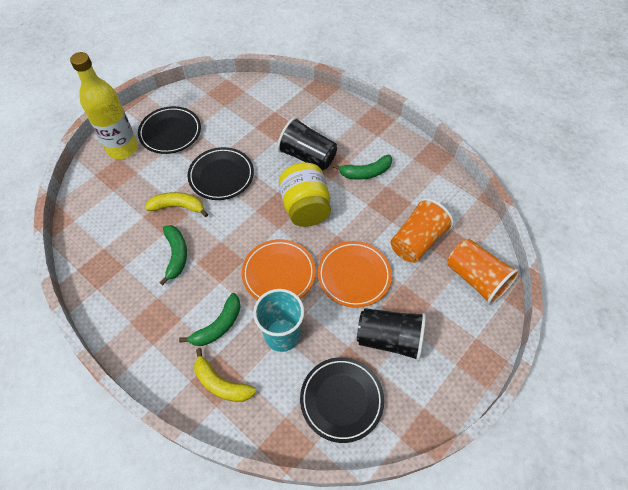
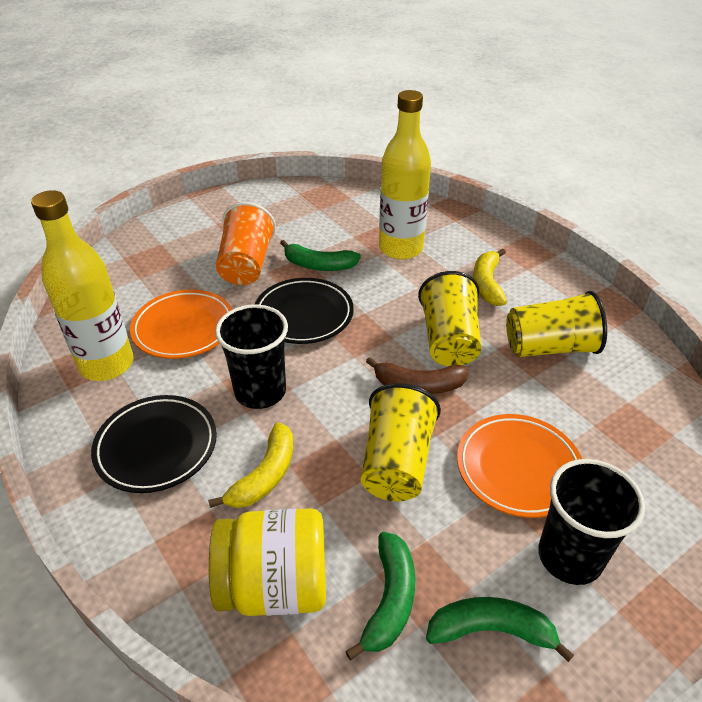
black plate: 3 -> 2
brown banana: 0 -> 1
orange cup: 2 -> 1
turquoise cup: 1 -> 0
yellow bottle: 1 -> 2
yellow cup: 0 -> 3

